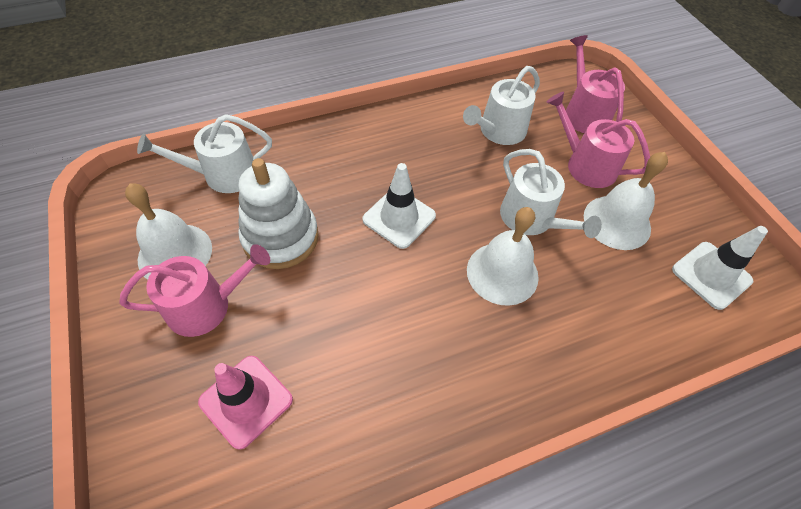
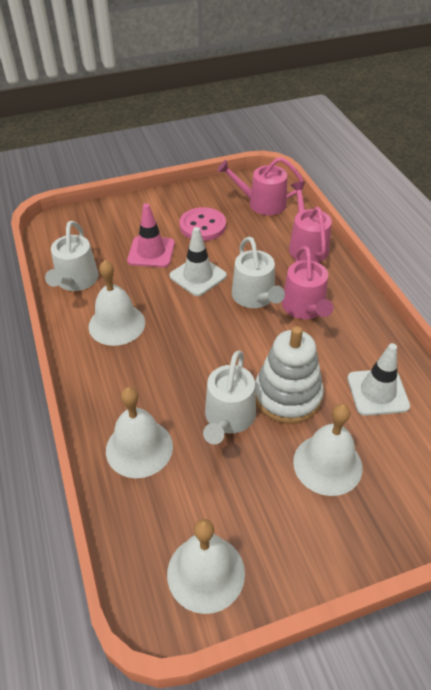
pink button: 0 -> 1
white bell: 3 -> 4

